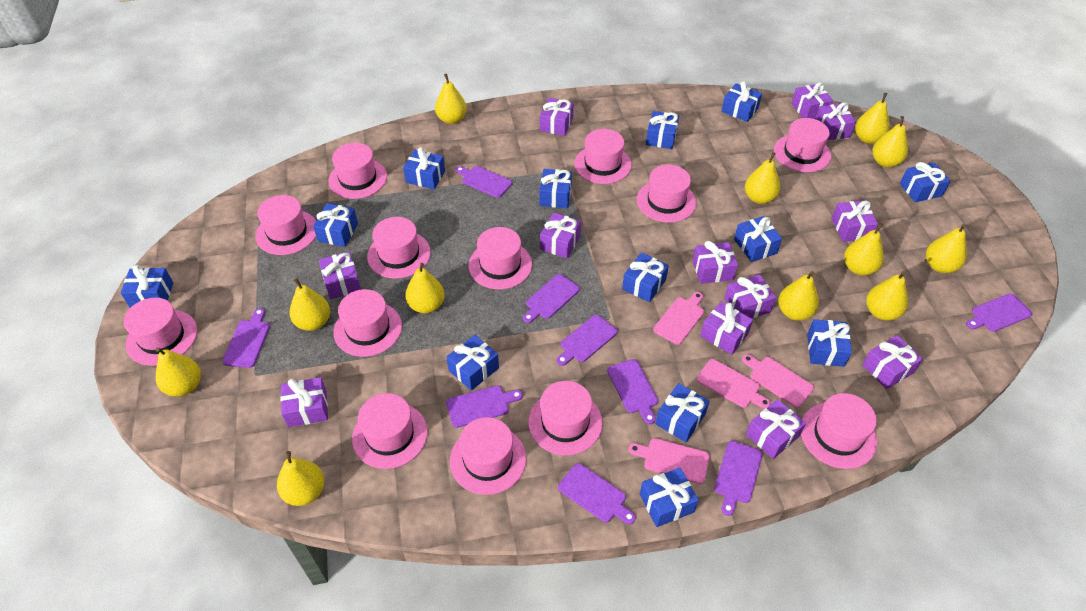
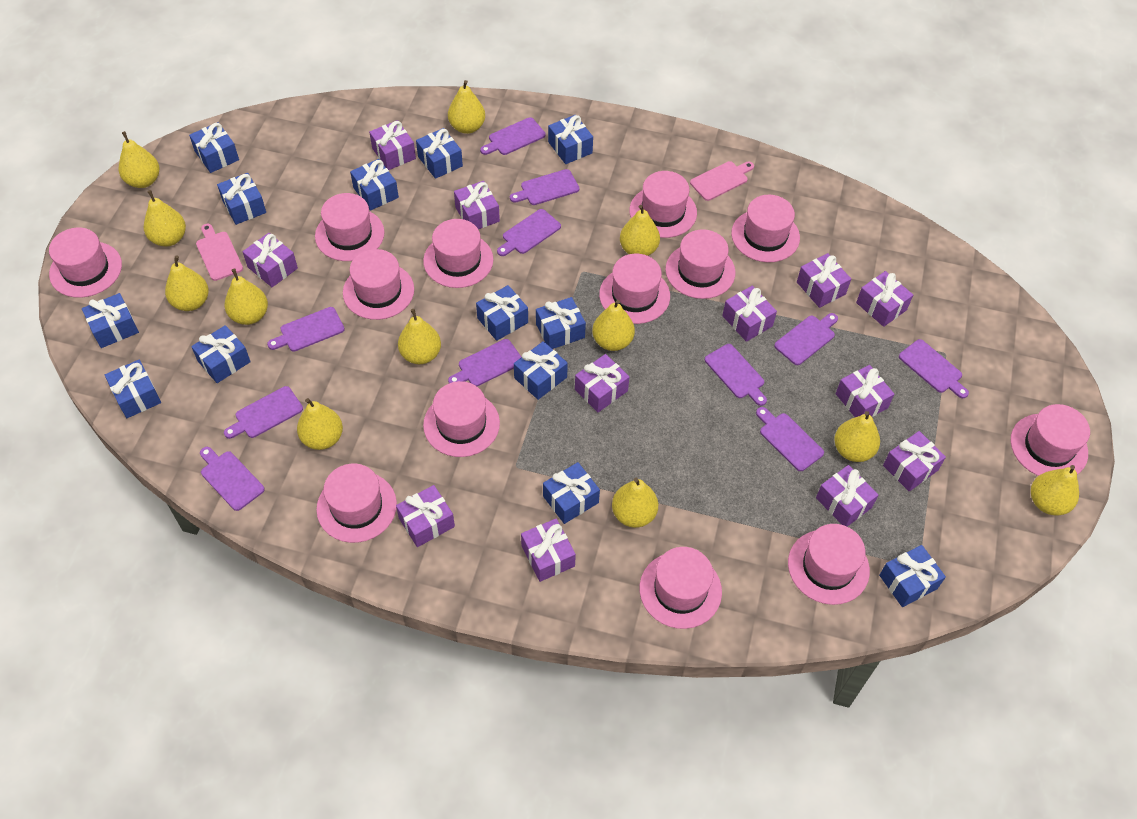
pink cutting board: 4 -> 2
purple cutting board: 9 -> 11

